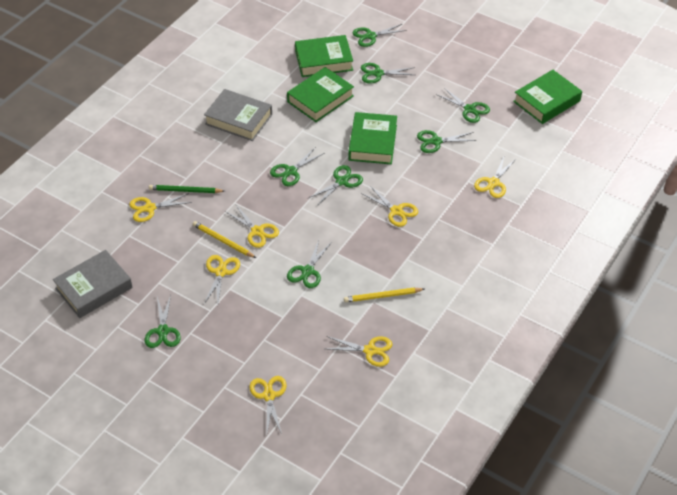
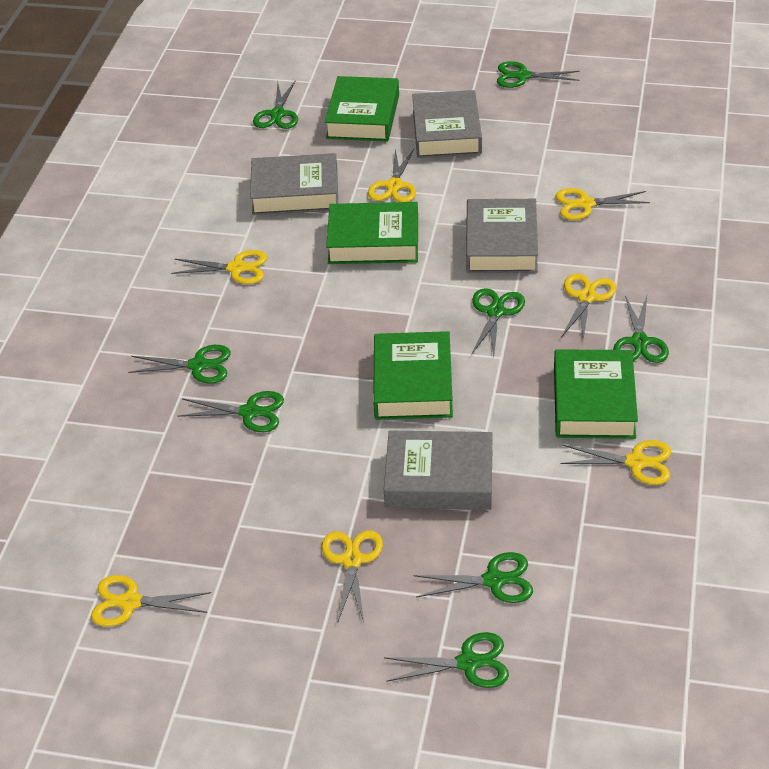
green pencil: 1 -> 0
grey book: 2 -> 4
yellow pencil: 2 -> 0

